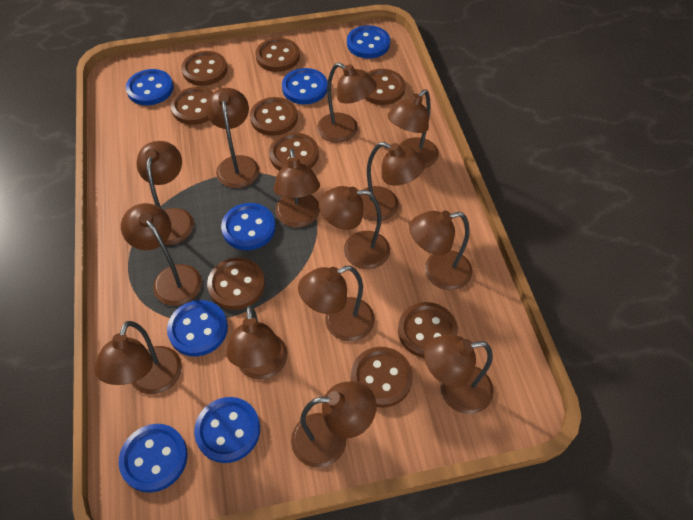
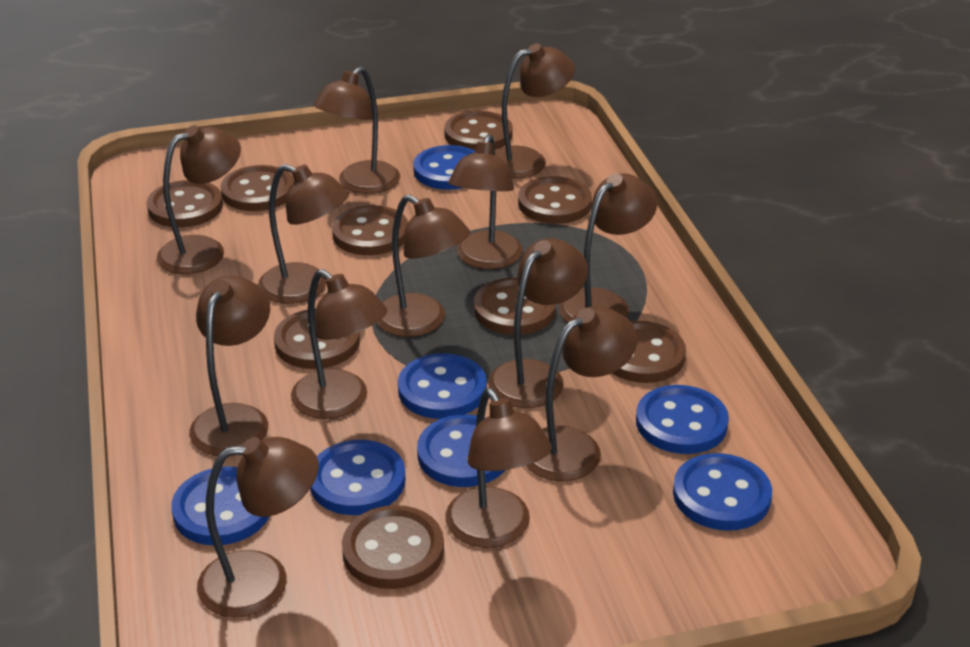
brown lamp: 14 -> 13

